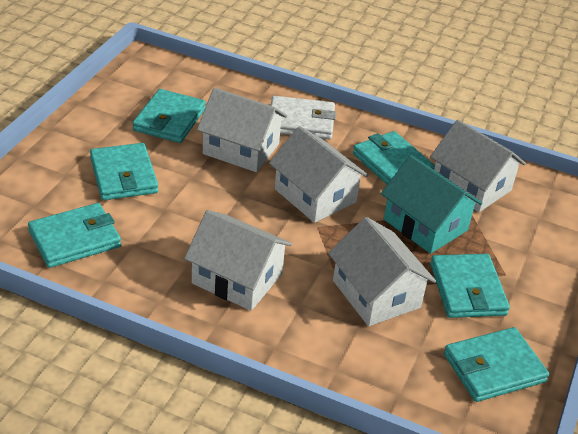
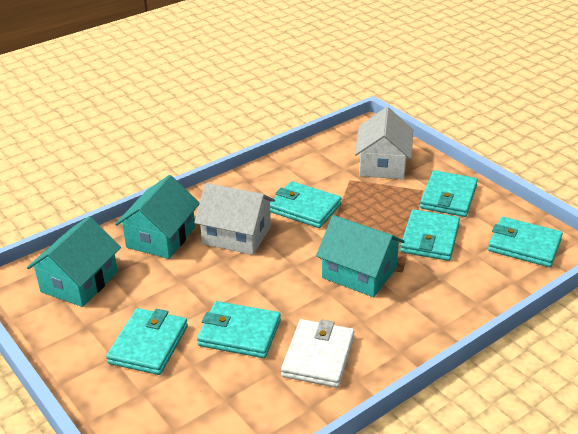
turquoise house: 1 -> 3
white house: 5 -> 2

